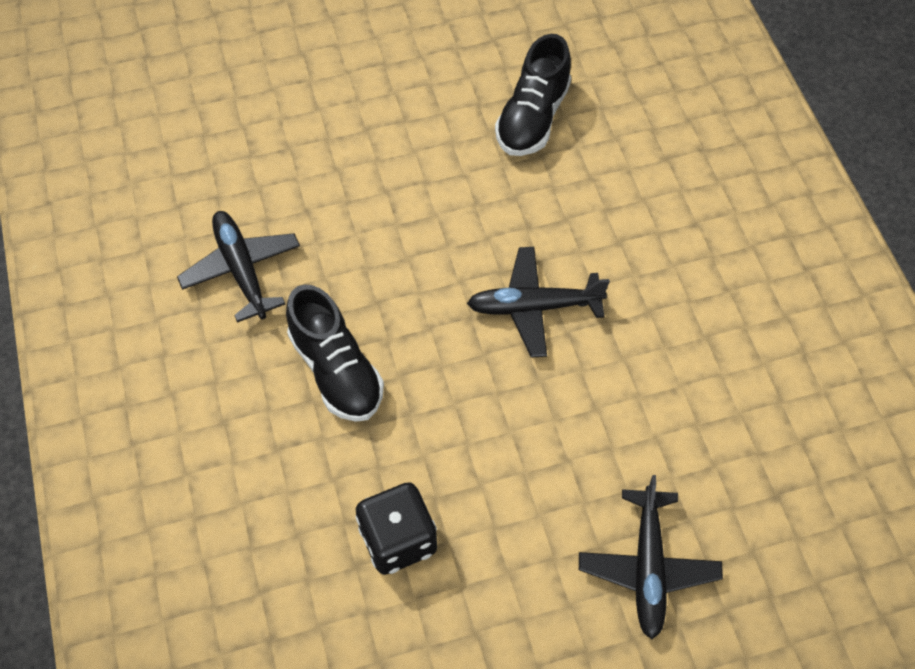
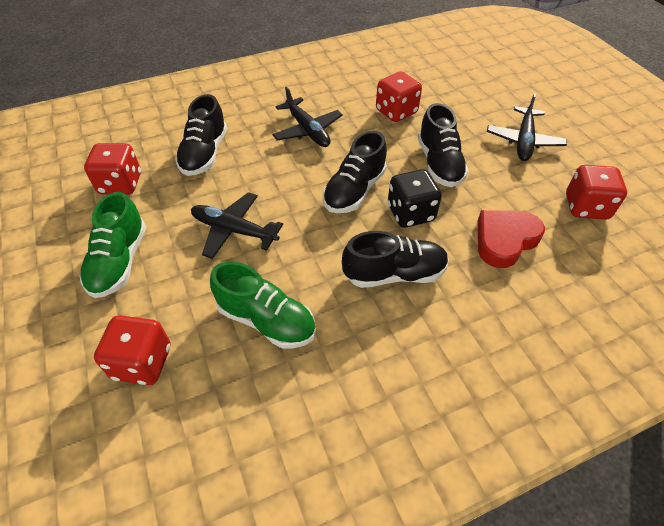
black shoe: 2 -> 4
green shoe: 0 -> 2
red dice: 0 -> 4
red heart: 0 -> 1

